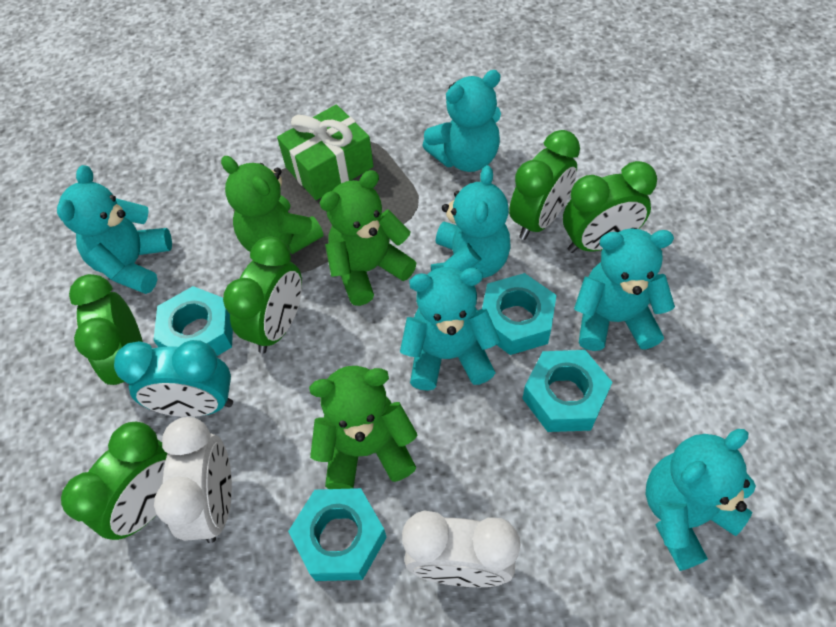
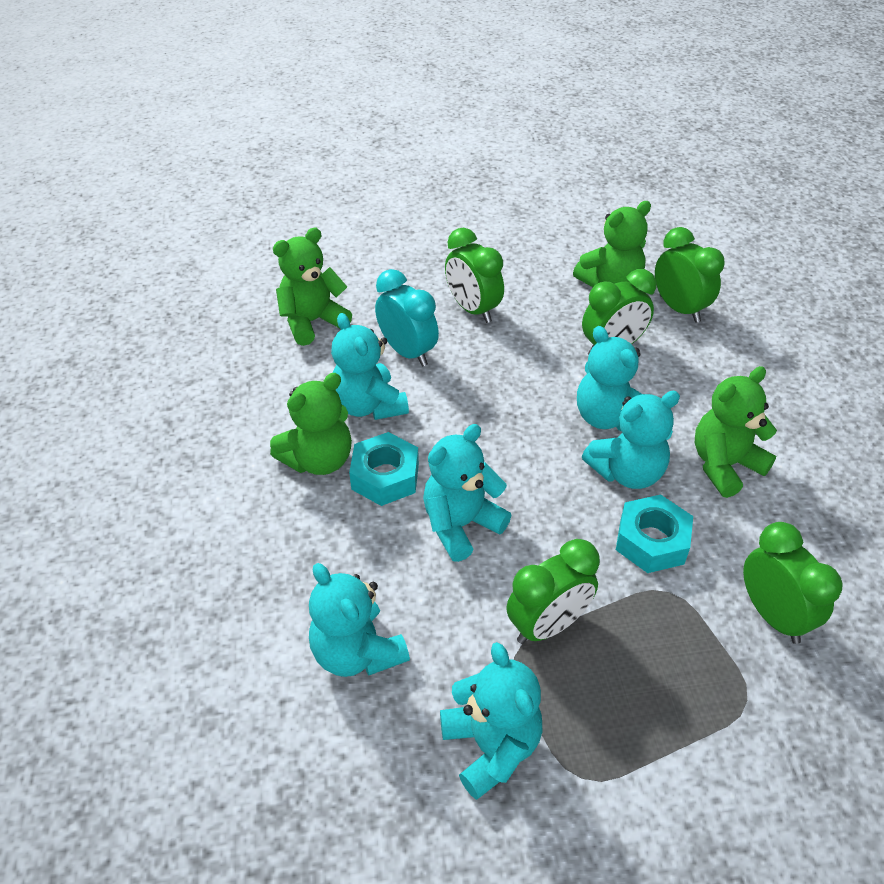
green gift: 1 -> 0
green teddy bear: 3 -> 4
turquoise nut: 4 -> 2
white clock: 2 -> 0

